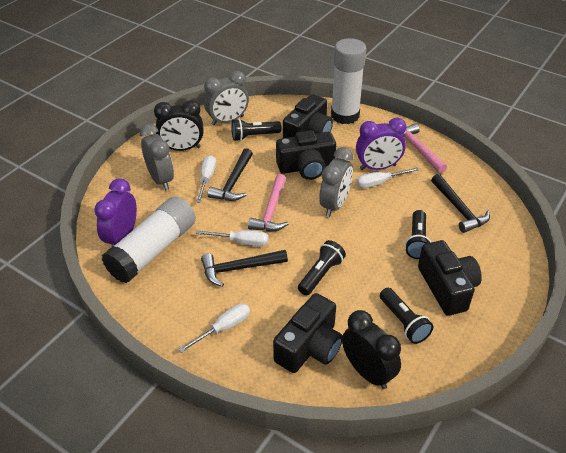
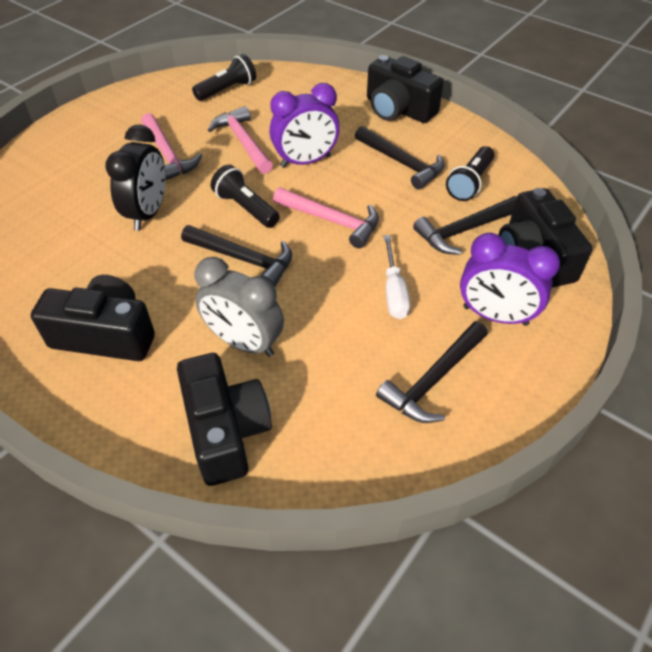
black clock: 2 -> 1
black flashlight: 4 -> 3
black hammer: 3 -> 4
grey clock: 3 -> 1
pink hammer: 2 -> 3
white glue stick: 2 -> 0
white screwdriver: 4 -> 1

